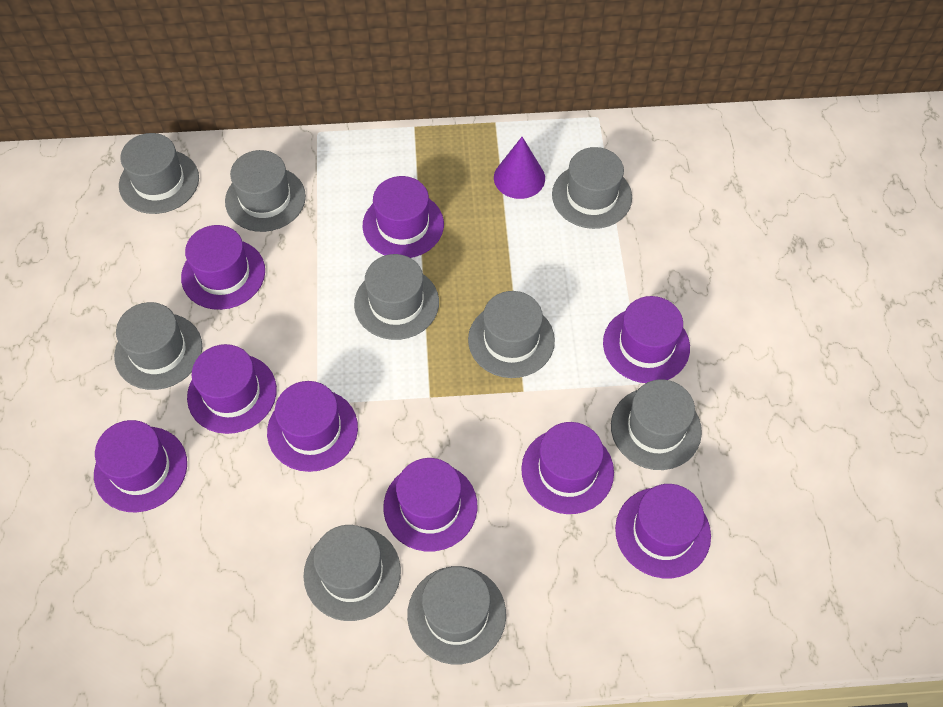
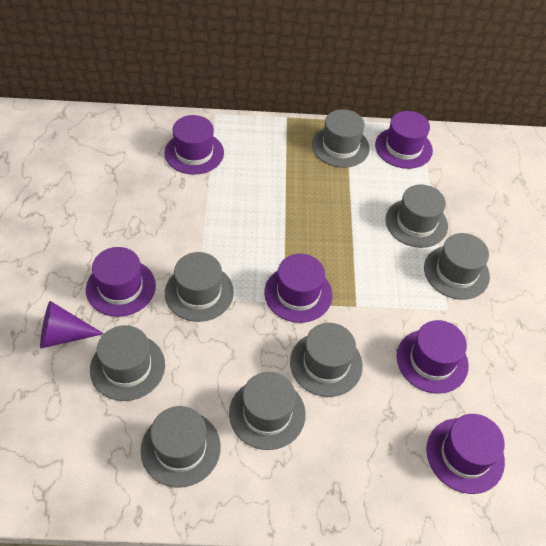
grey hat: 9 -> 8
purple hat: 9 -> 6

